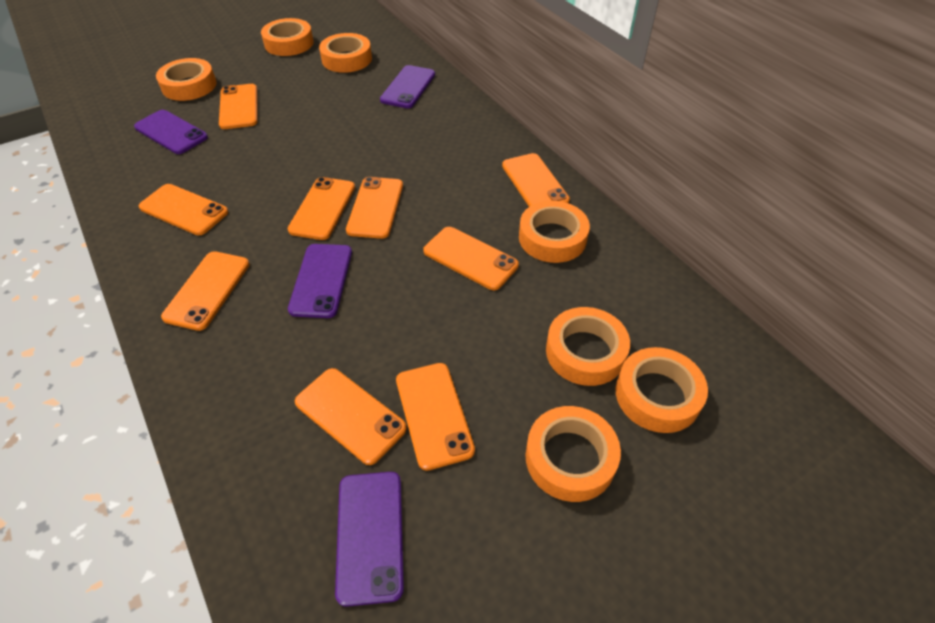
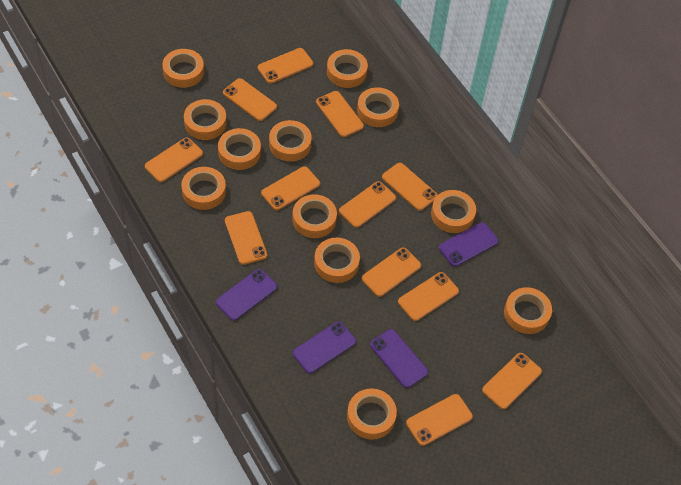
orange phone: 9 -> 12
orange tape: 7 -> 12

